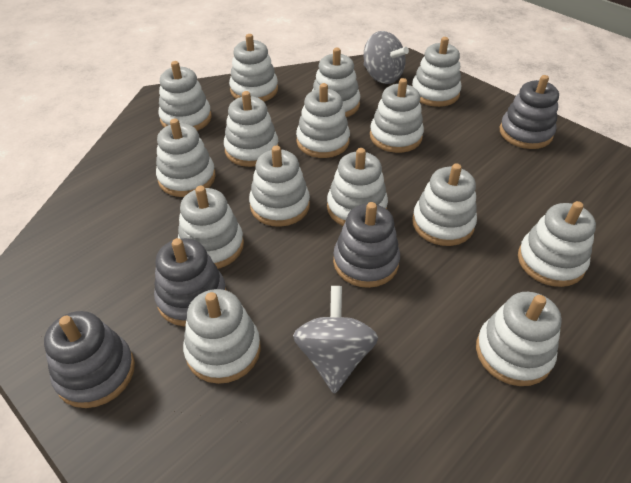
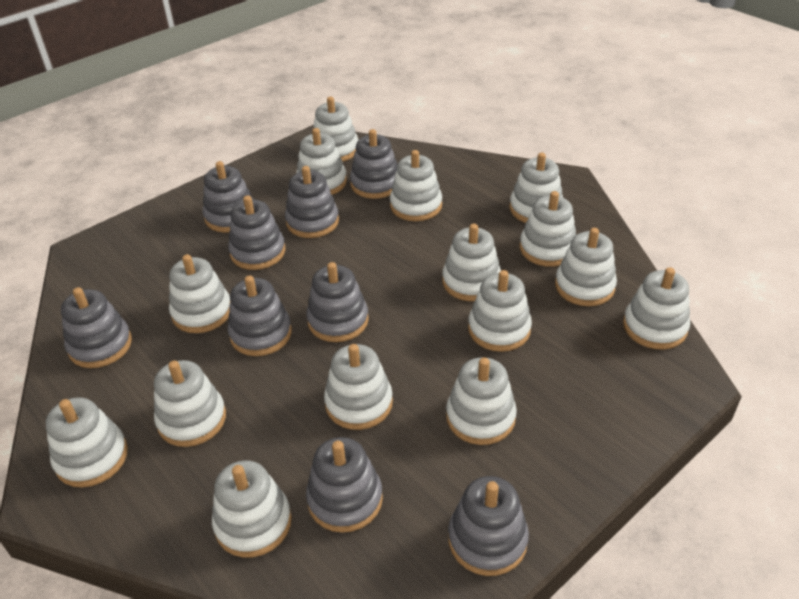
grey spinning top: 2 -> 0
grey stacking toy: 4 -> 9

